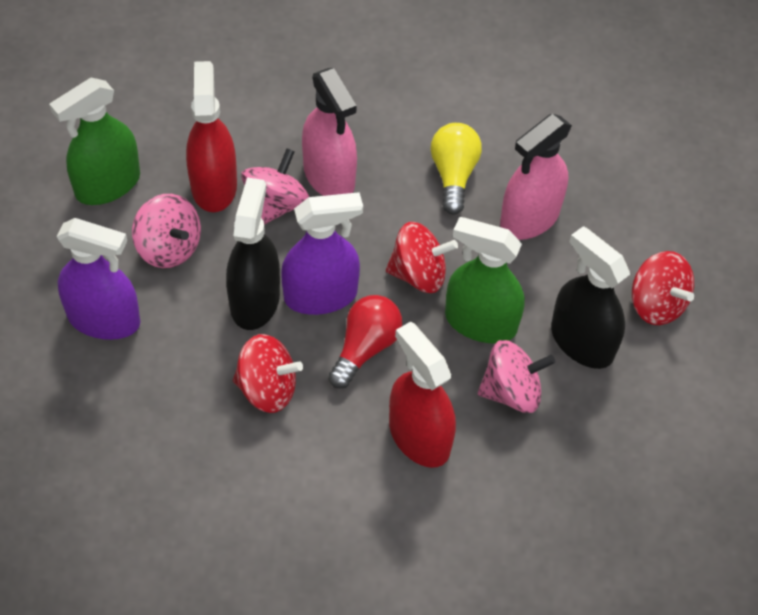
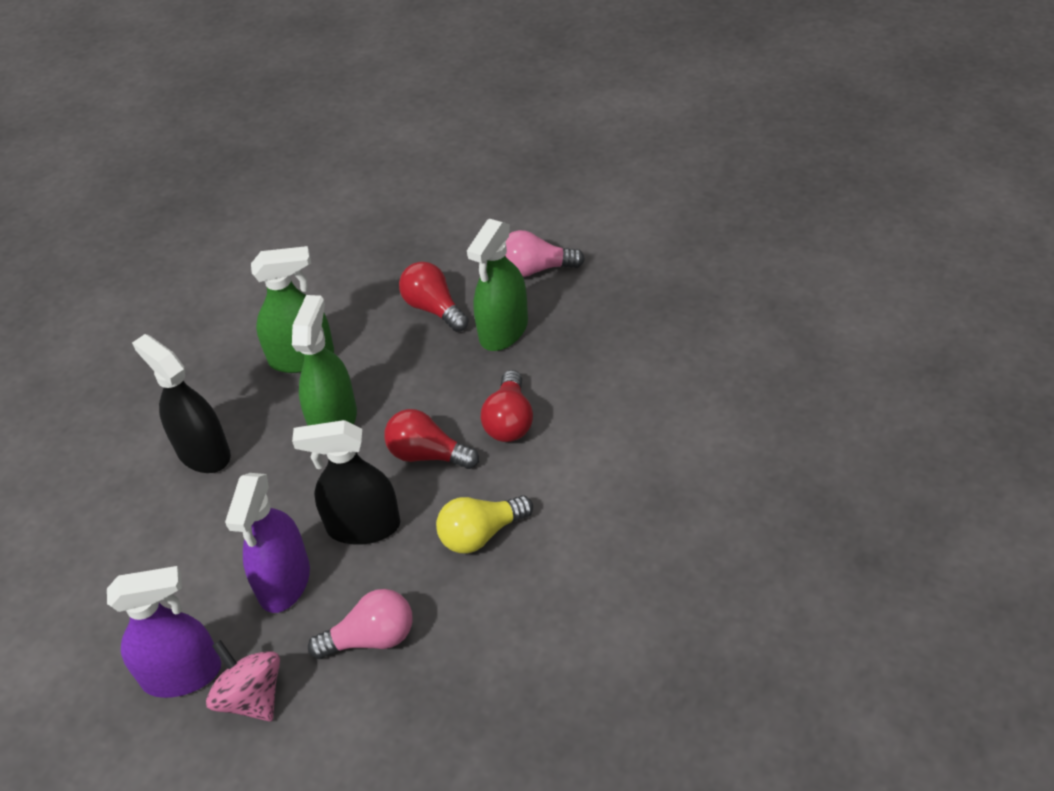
green spray bottle: 2 -> 3
pink light bulb: 0 -> 2
pink spinning top: 3 -> 1
pink spray bottle: 2 -> 0
red light bulb: 1 -> 3
red spinning top: 3 -> 0
red spray bottle: 2 -> 0

